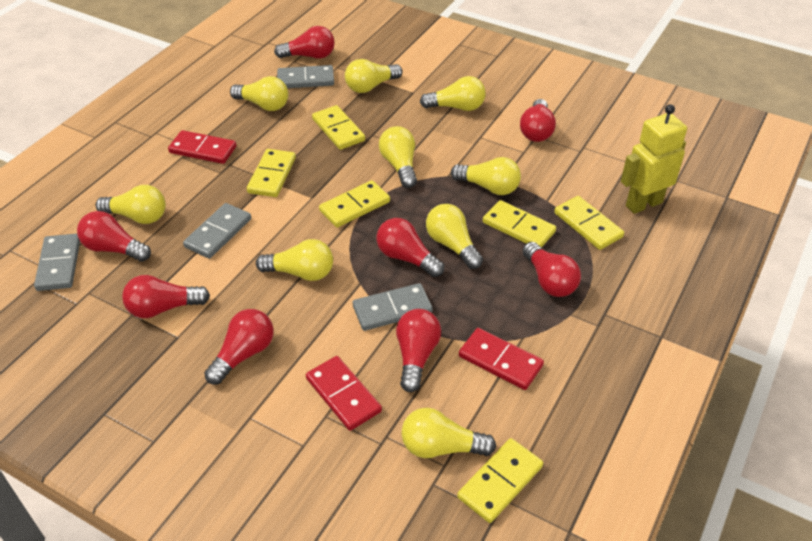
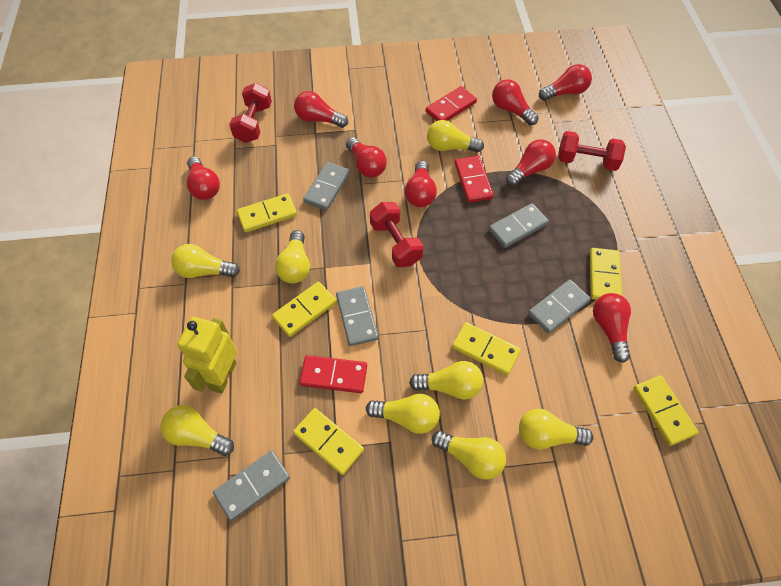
grey domino: 4 -> 5
red dumbbell: 0 -> 3
yellow light bulb: 9 -> 8

